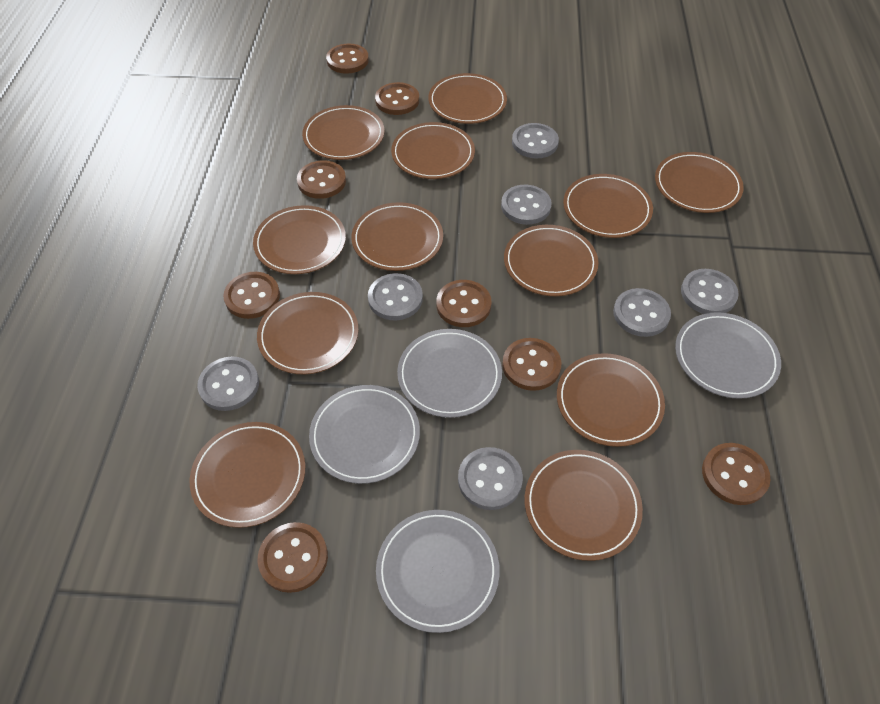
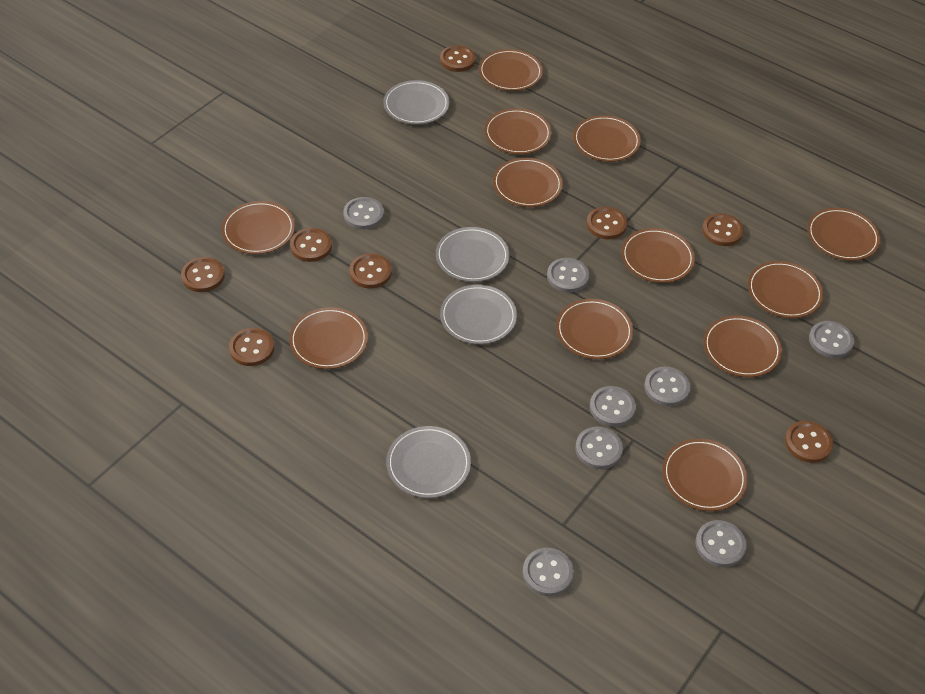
grey button: 7 -> 8

